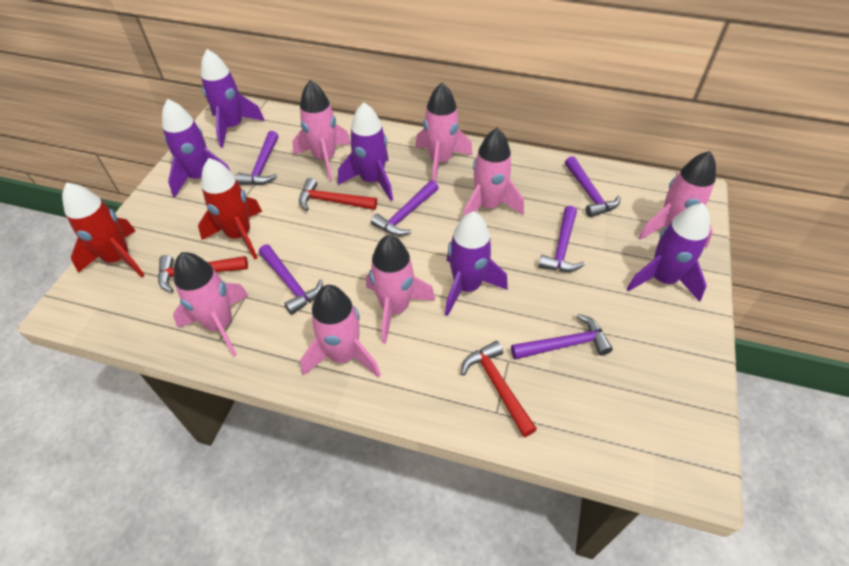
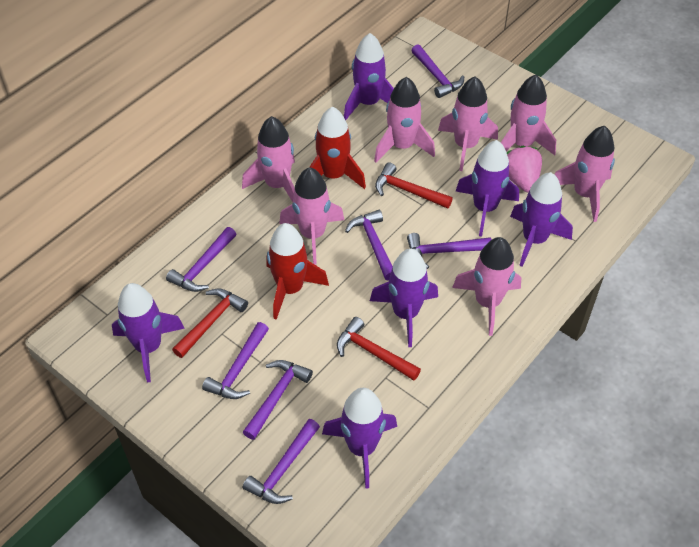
pink strawberry: 0 -> 1
purple hammer: 6 -> 7
purple rocket: 5 -> 6

